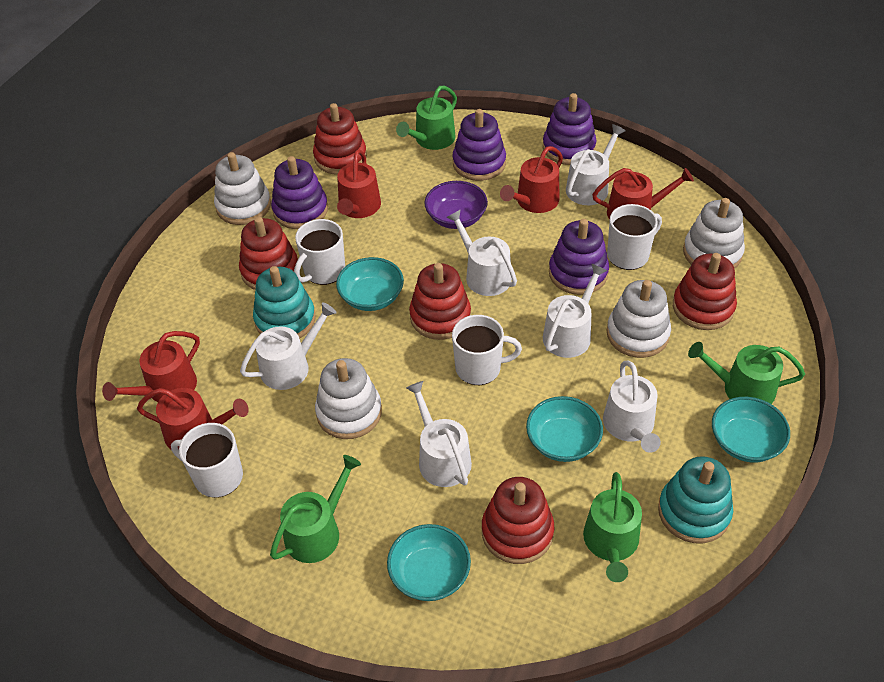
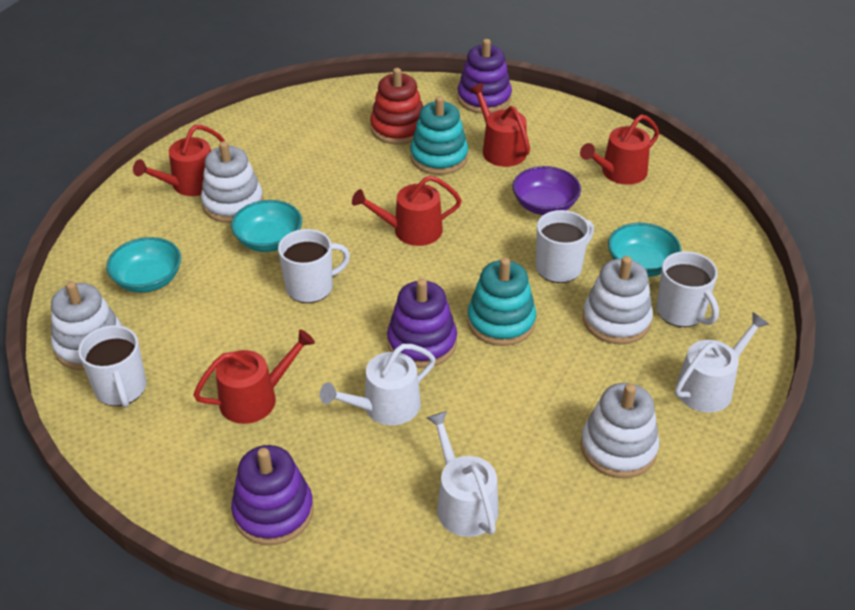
green watering can: 4 -> 0
purple stacking toy: 4 -> 3
red stacking toy: 5 -> 1
turquoise bowl: 4 -> 3
white watering can: 6 -> 3

